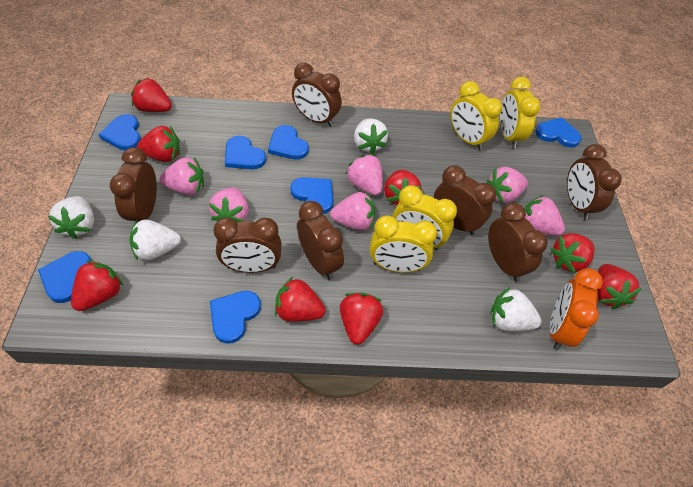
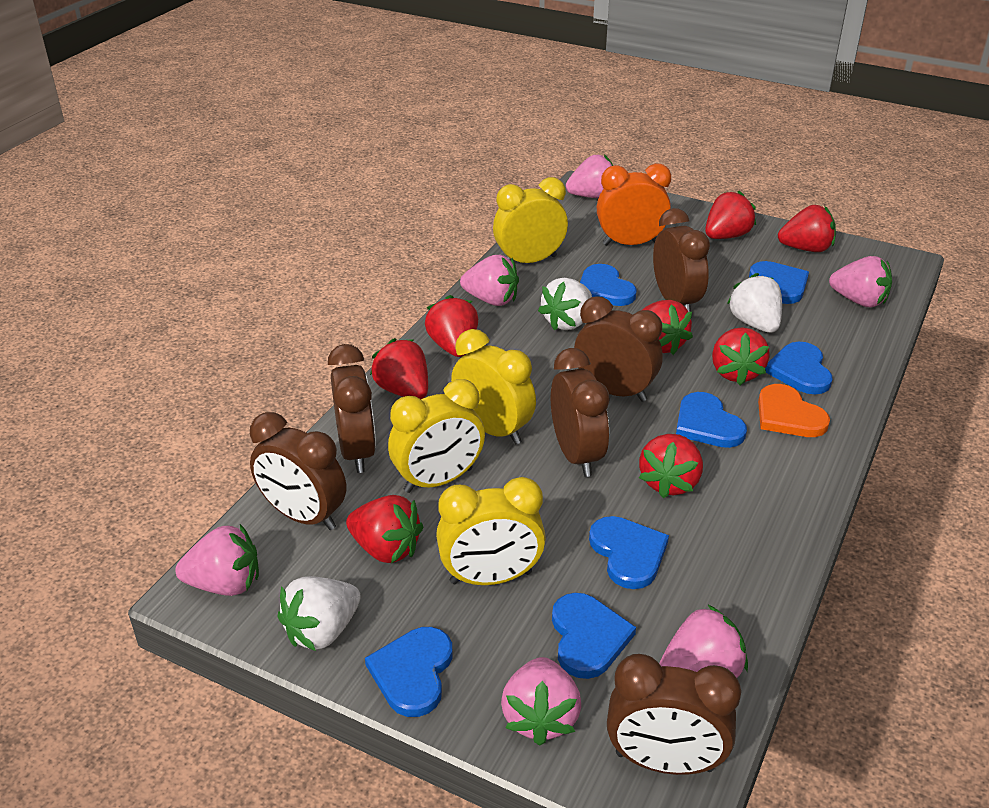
brown clock: 7 -> 6
orange heart: 0 -> 1
white strawberry: 4 -> 3

